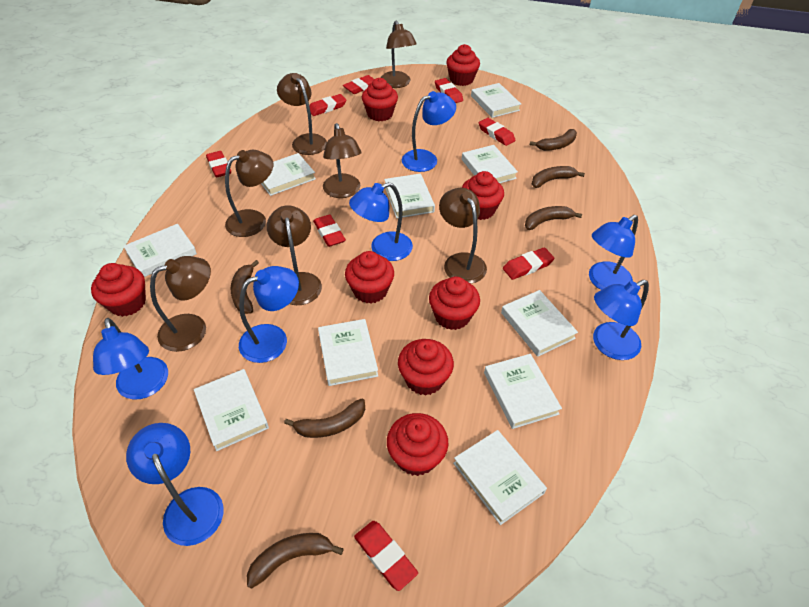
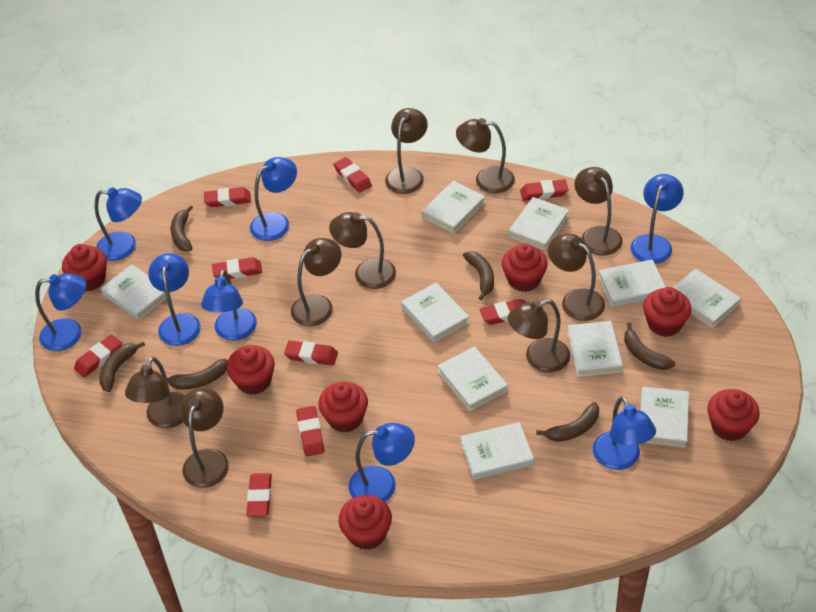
blue lamp: 7 -> 8
brown lamp: 7 -> 9
red cupcake: 8 -> 7
red eraser: 8 -> 9

